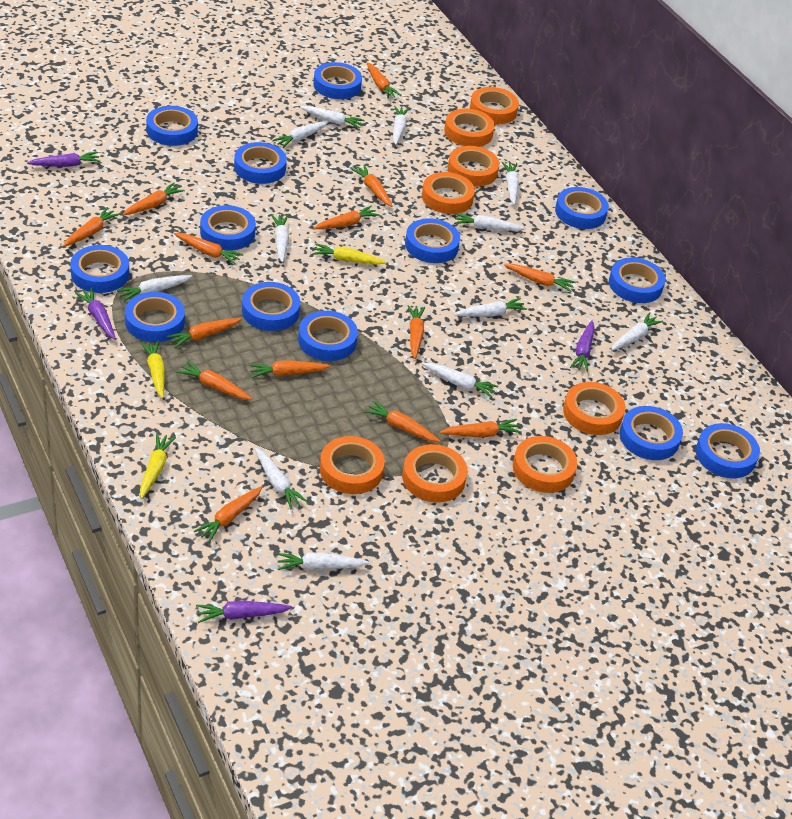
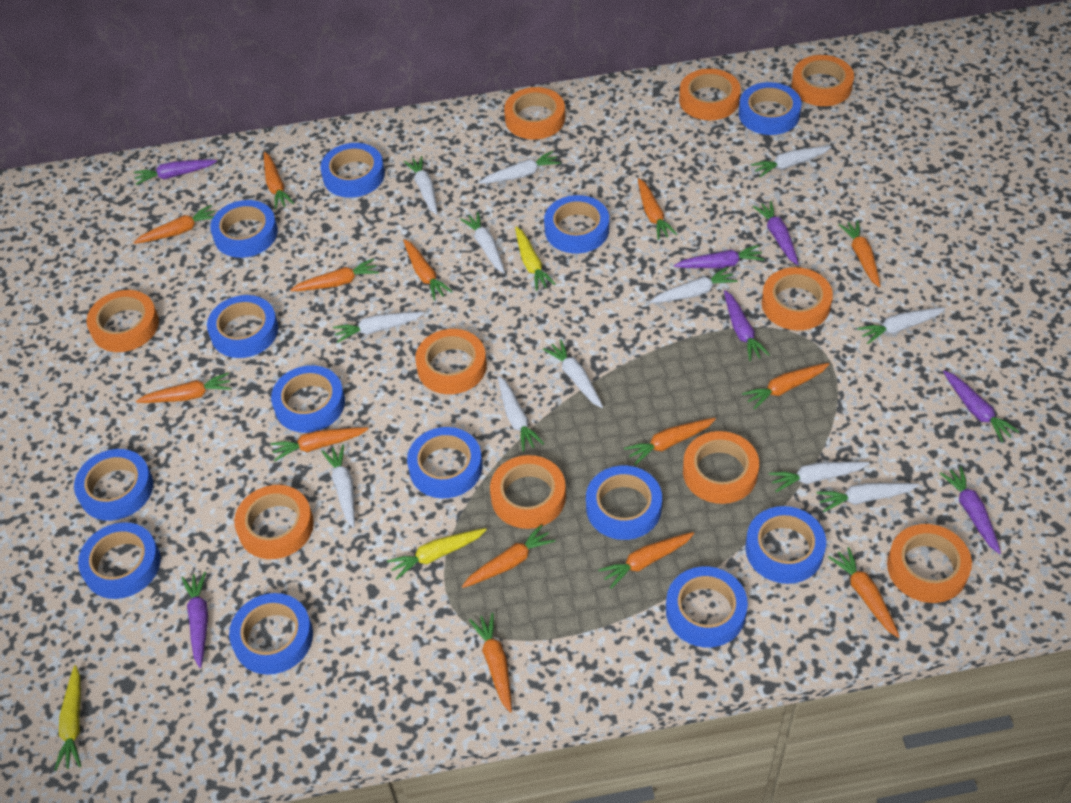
orange tape: 8 -> 10
purple carrot: 4 -> 7

